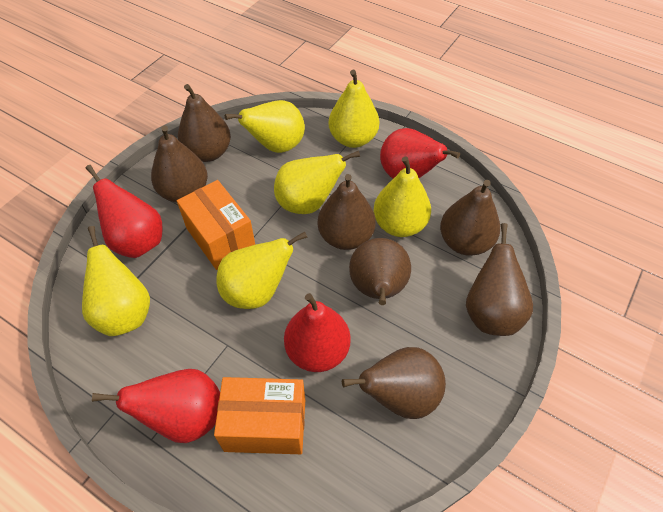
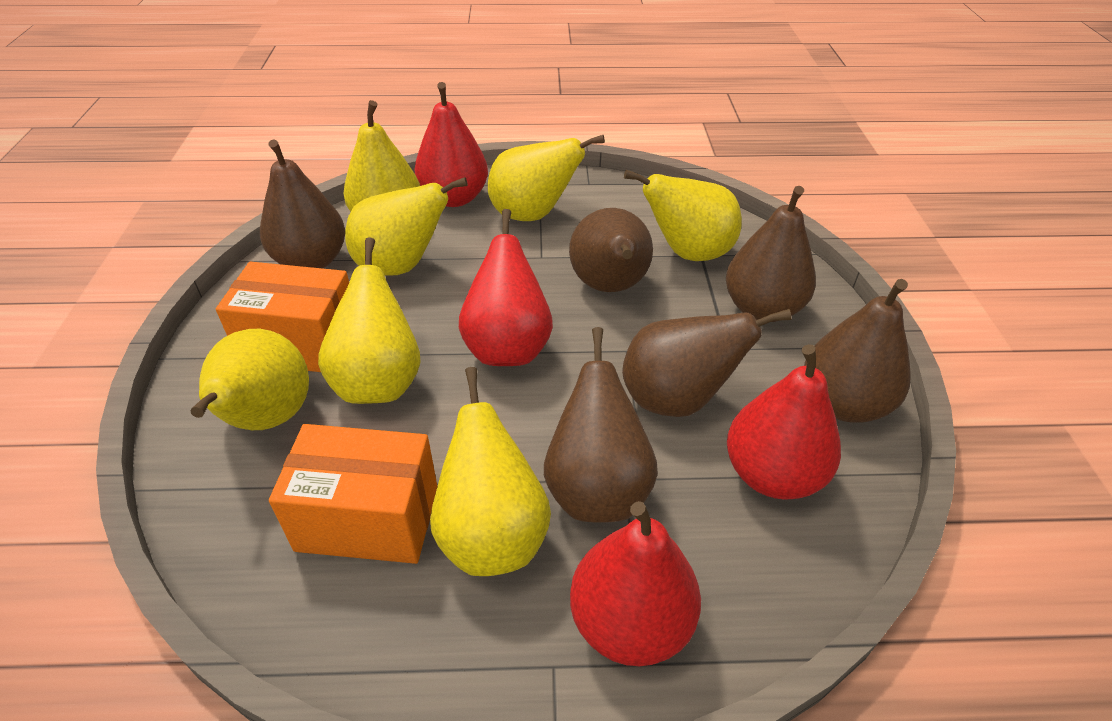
brown pear: 7 -> 6
yellow pear: 6 -> 7

